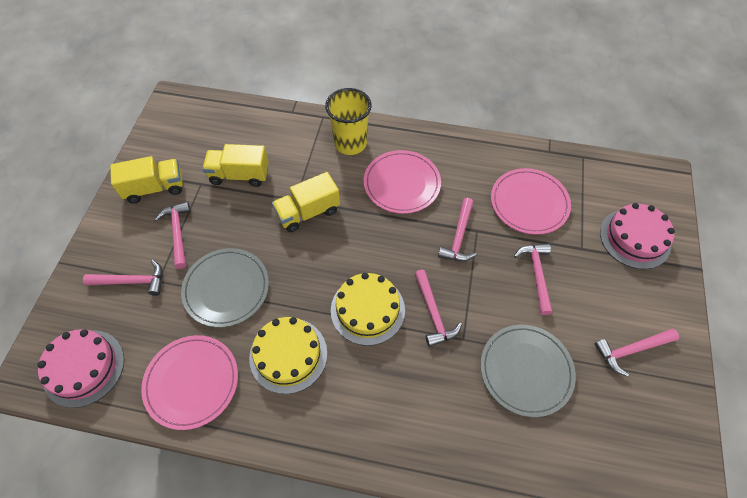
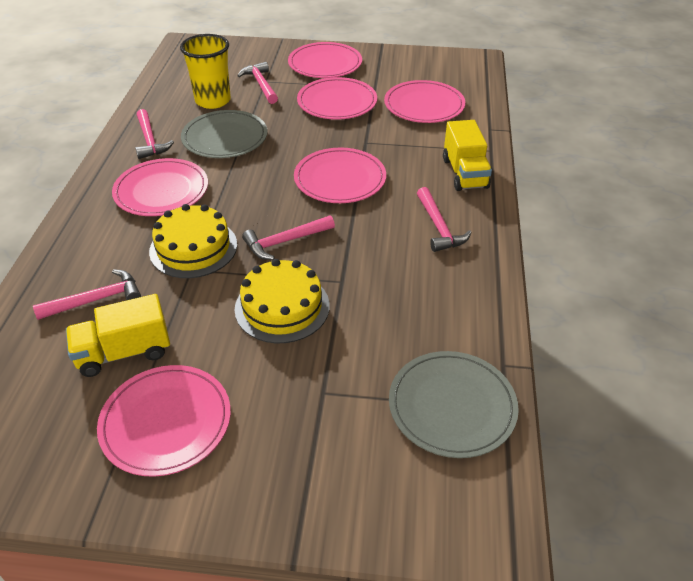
pink cake: 2 -> 0
pink hammer: 6 -> 5
pink plate: 3 -> 6
yellow truck: 3 -> 2

